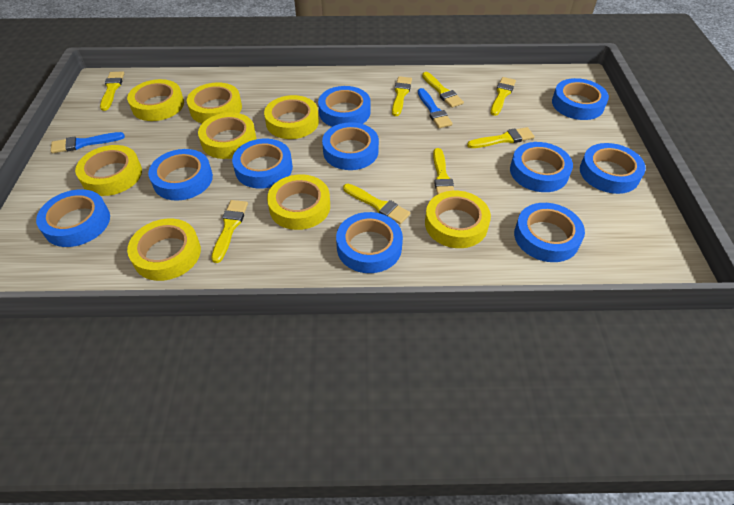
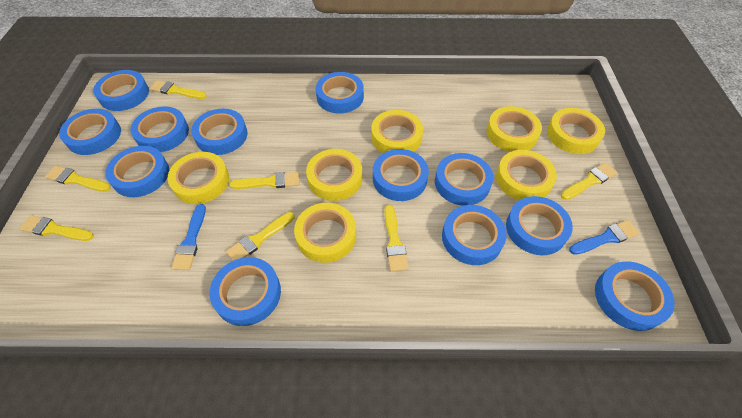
blue tape: 10 -> 12
yellow brush: 8 -> 7
yellow tape: 8 -> 7

